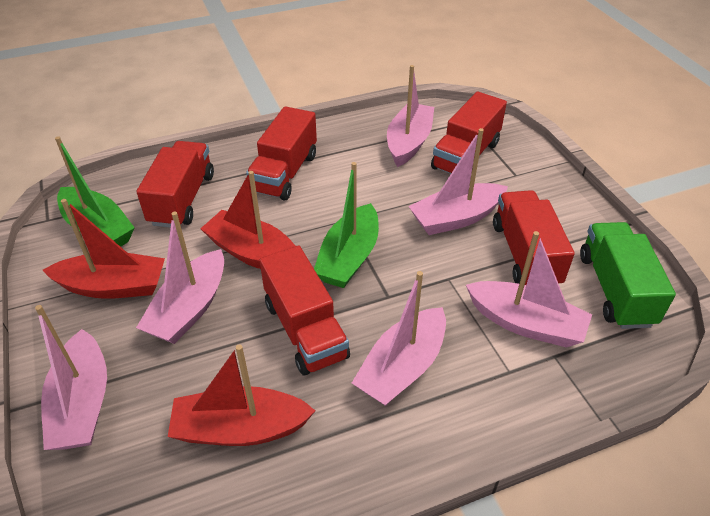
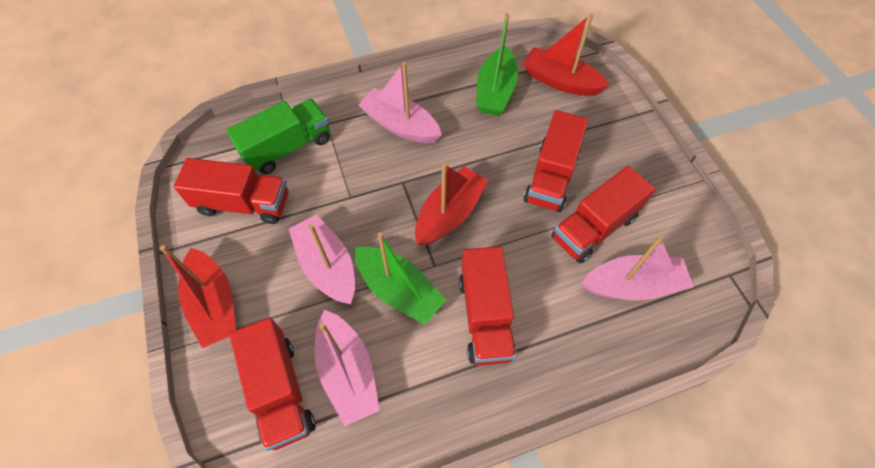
pink boat: 6 -> 4

